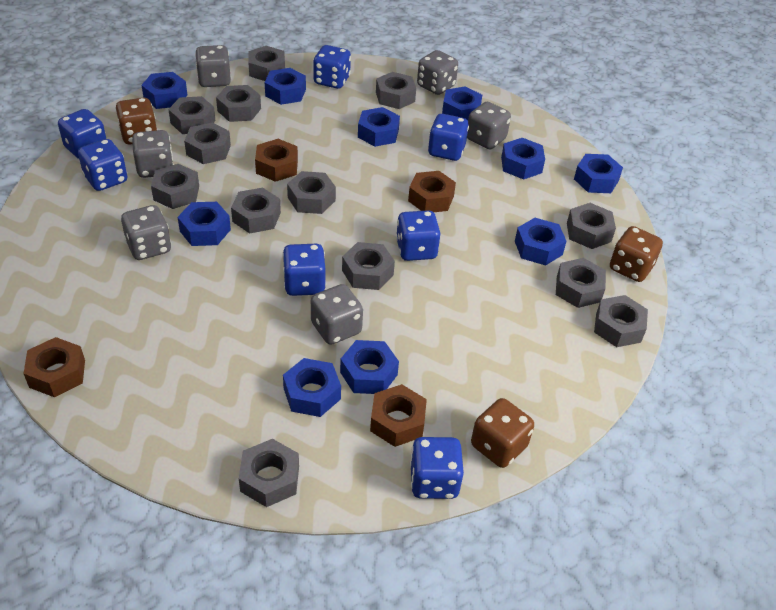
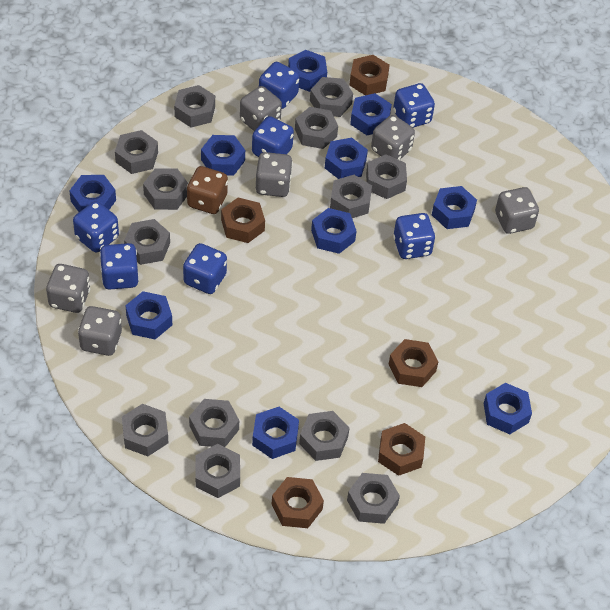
brown dice: 3 -> 1
brown nut: 4 -> 5

